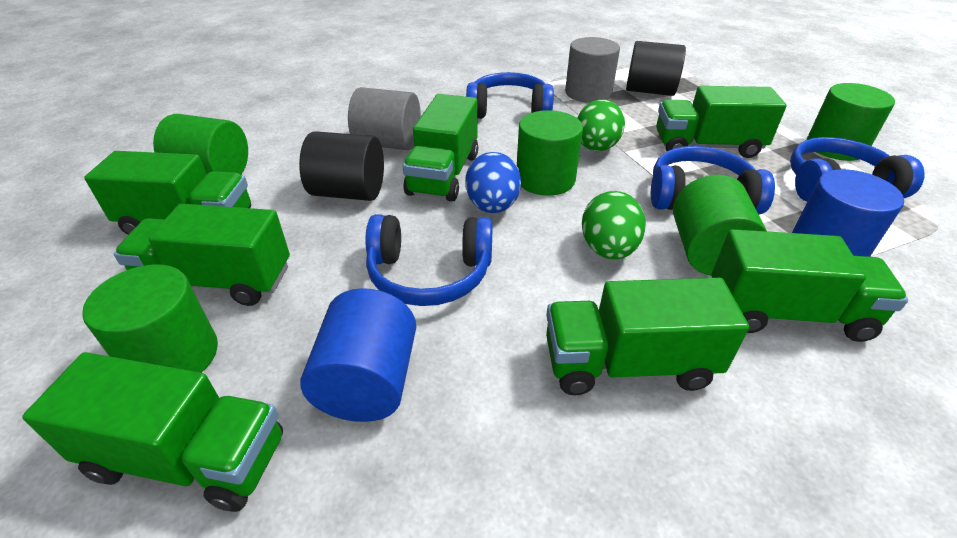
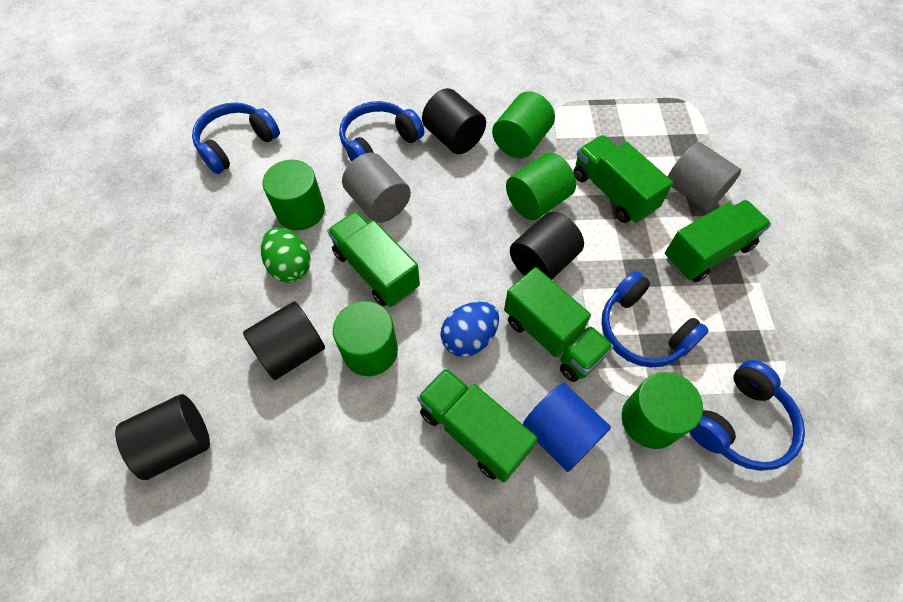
black cylinder: 2 -> 4
blue cylinder: 2 -> 1
green egg: 2 -> 1
green truck: 7 -> 5

